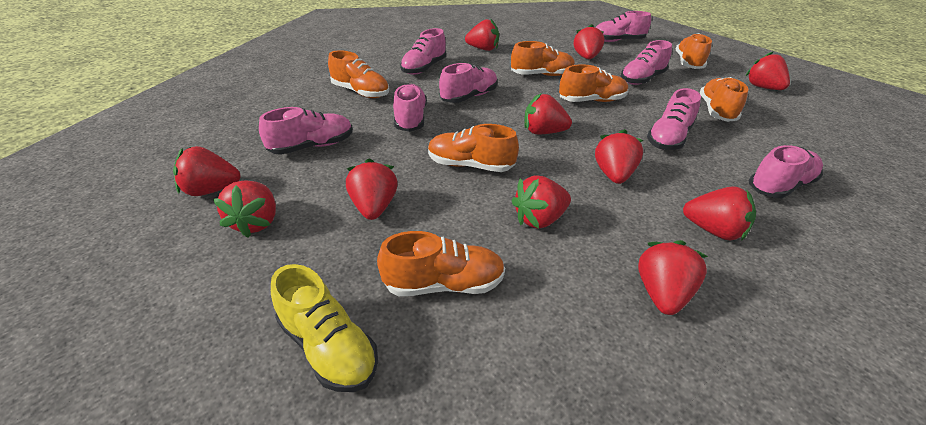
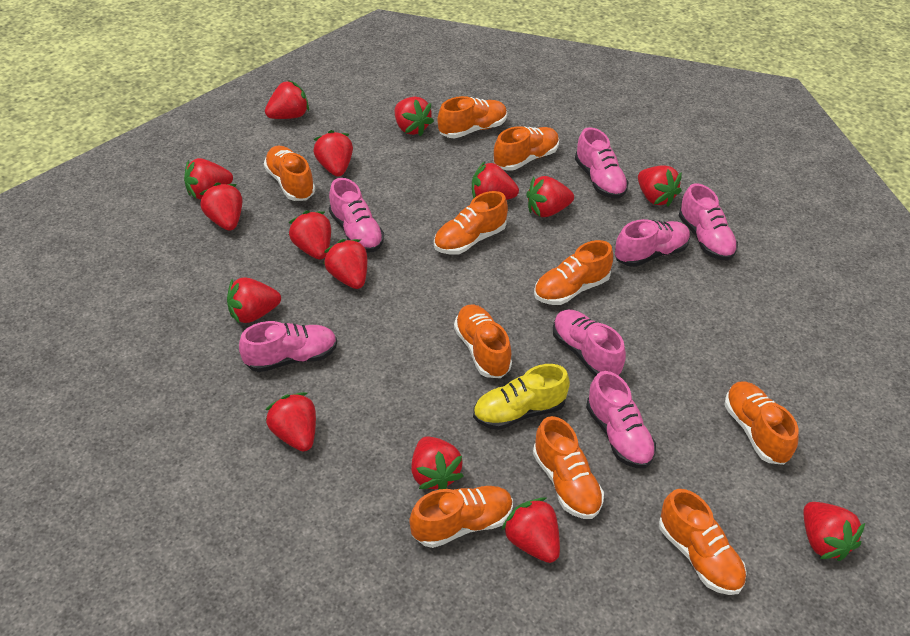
orange shoe: 7 -> 10
pink shoe: 8 -> 7
red strawberry: 11 -> 15

